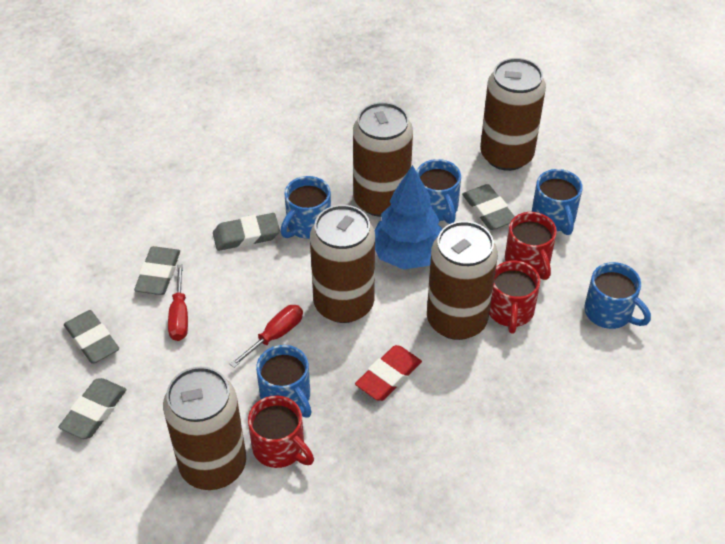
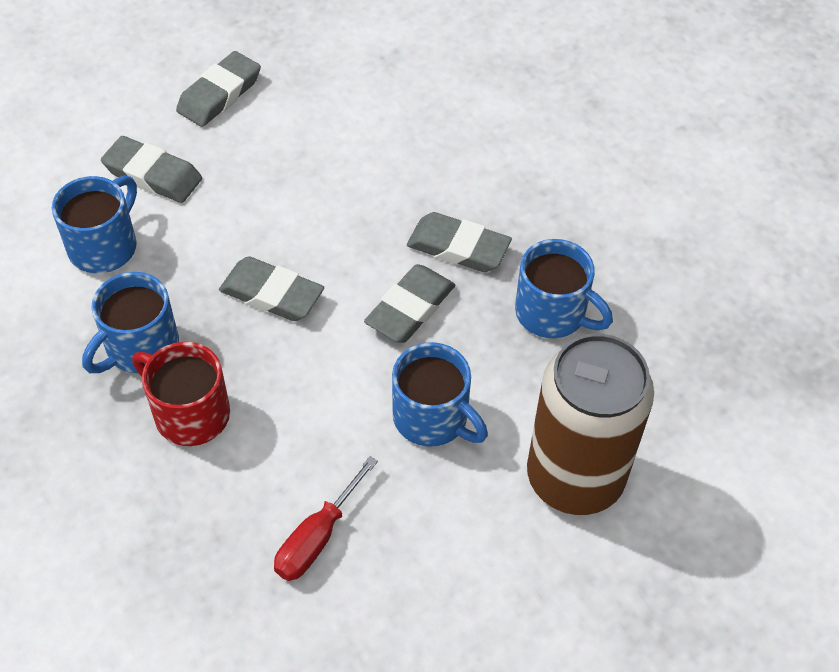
blue mug: 5 -> 4
blue tree: 1 -> 0
brown can: 5 -> 1
red eraser: 1 -> 0
red mug: 3 -> 1
red screwdriver: 2 -> 1

